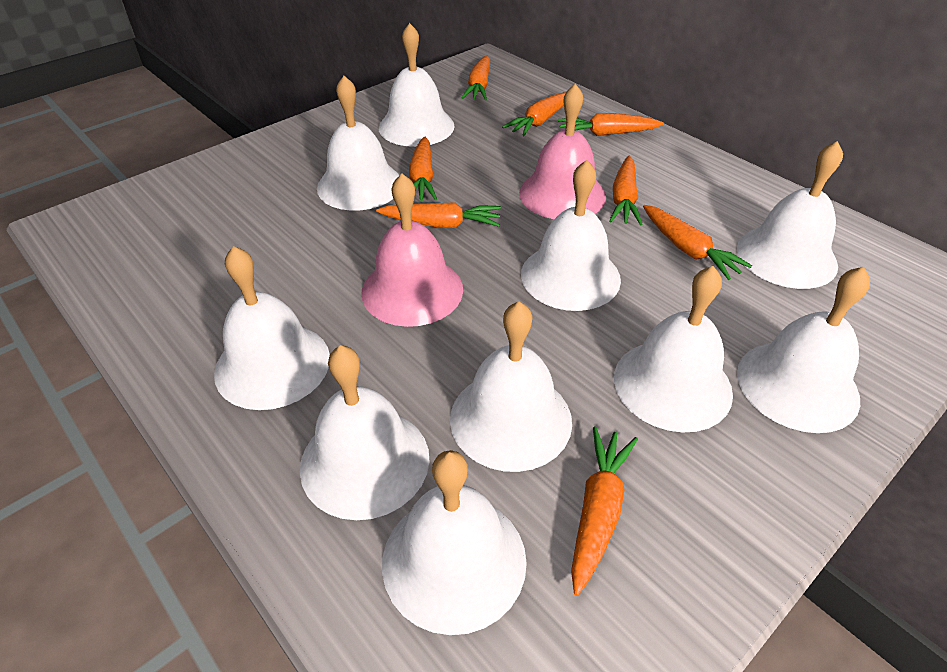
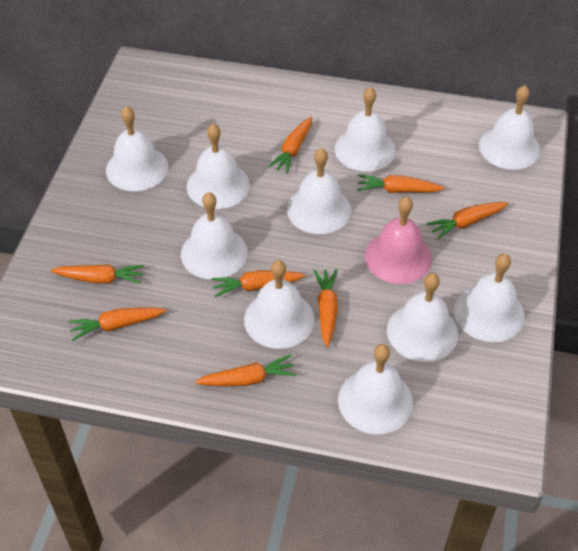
pink bell: 2 -> 1

